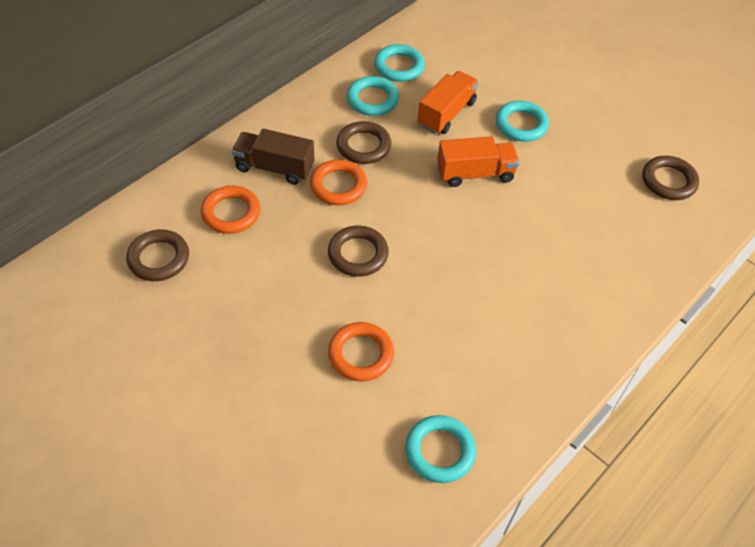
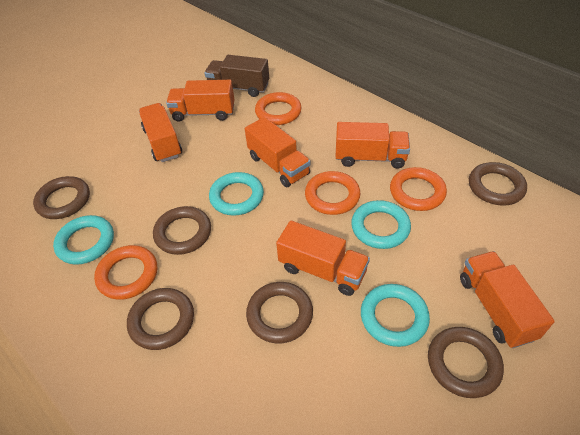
brown ring: 4 -> 6
orange ring: 3 -> 4
orange truck: 2 -> 6

